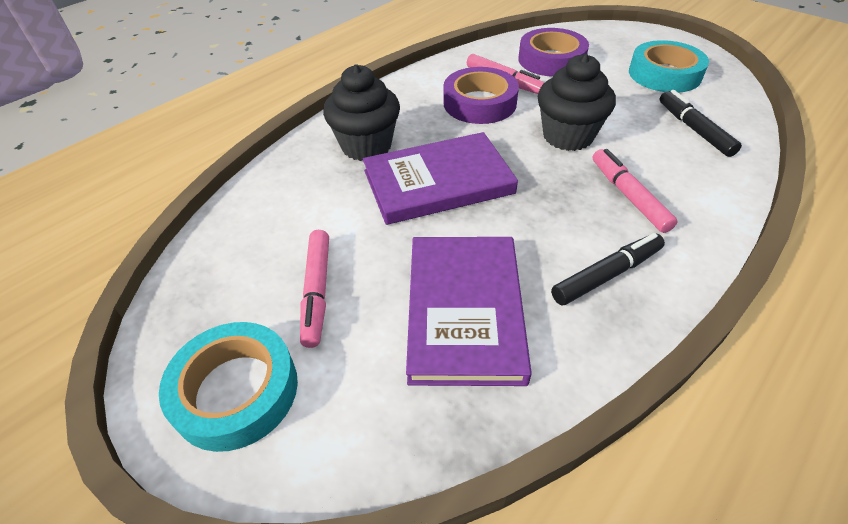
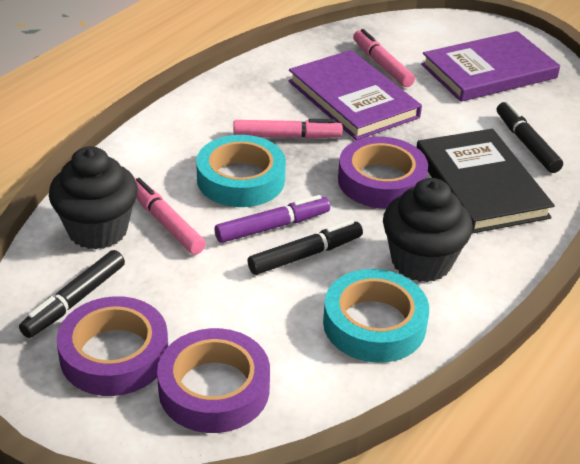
black book: 0 -> 1
black marker: 2 -> 3
purple marker: 0 -> 1
purple tape: 2 -> 3

